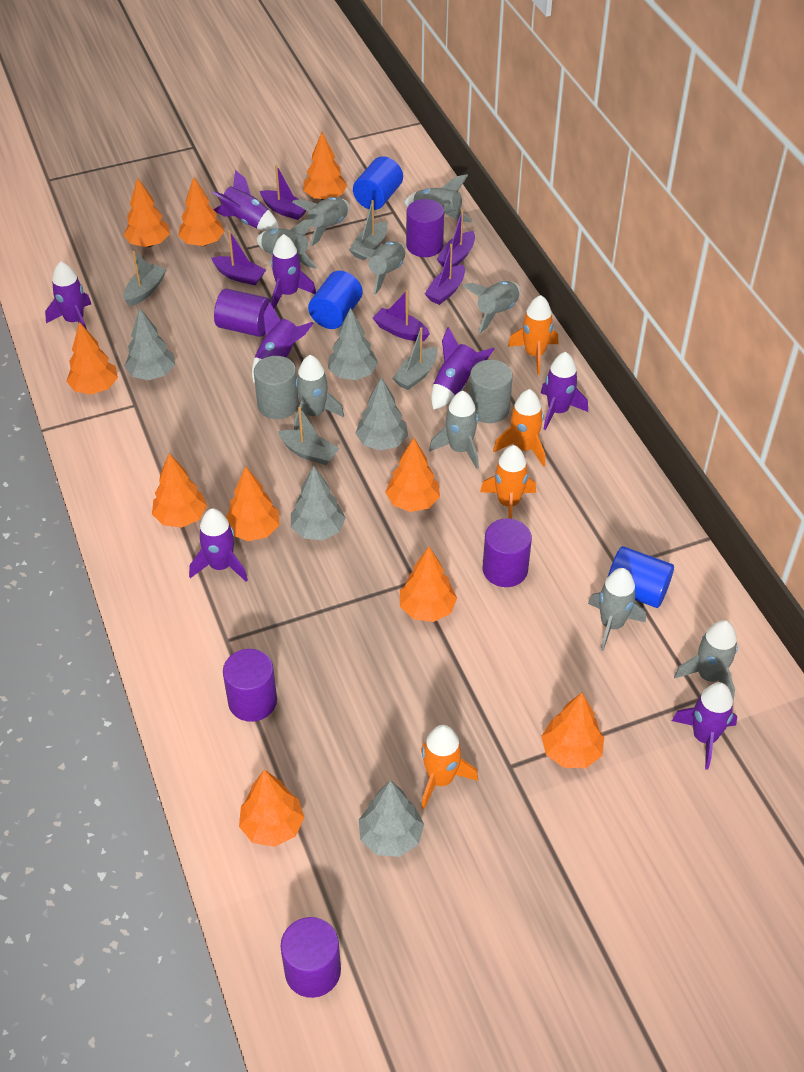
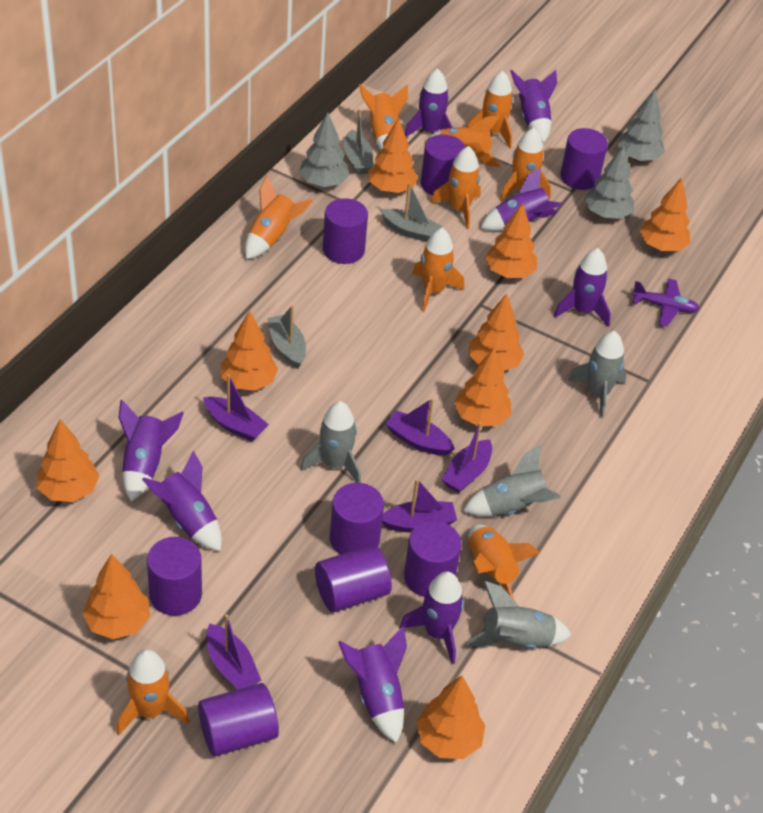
blue cylinder: 3 -> 0
grey boat: 4 -> 3
grey cylinder: 2 -> 0
grey rocket: 9 -> 4
grey tree: 5 -> 3
orange rocket: 4 -> 9
orange tree: 10 -> 9
purple cylinder: 5 -> 8
purple plane: 0 -> 1

